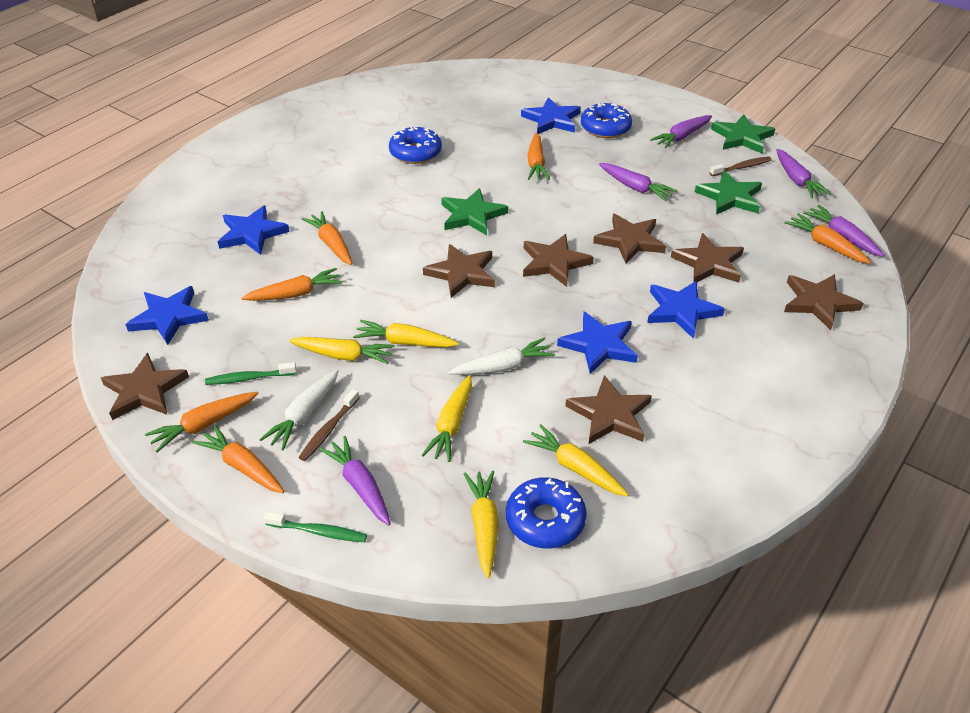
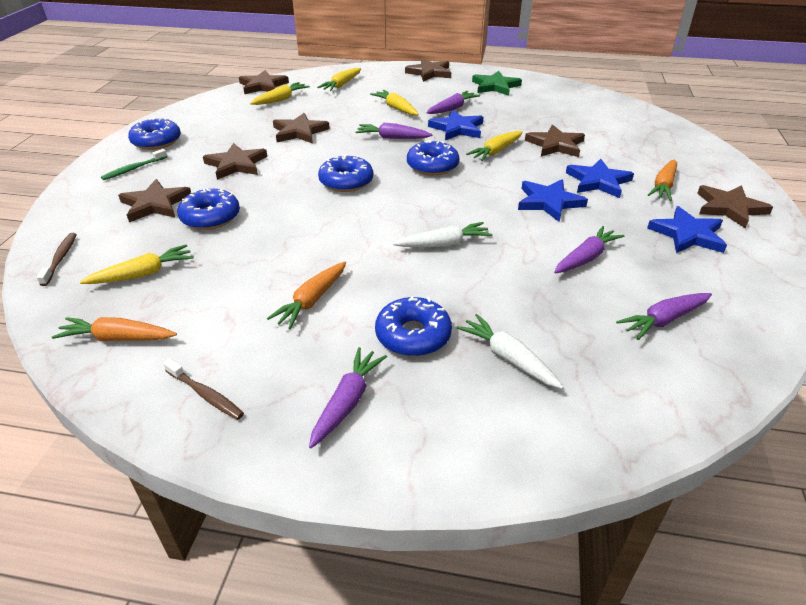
blue donut: 3 -> 5
blue star: 5 -> 4
green star: 3 -> 1
green toothbrush: 2 -> 1
orange carrot: 6 -> 3

